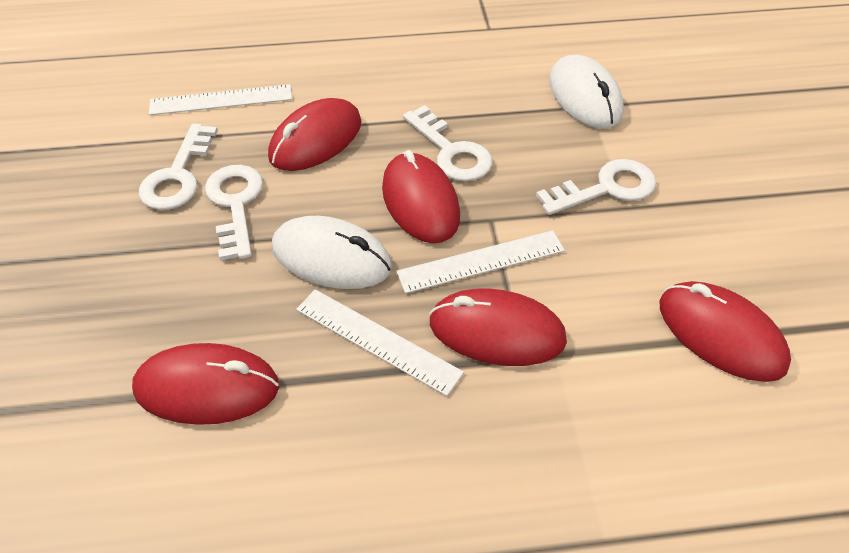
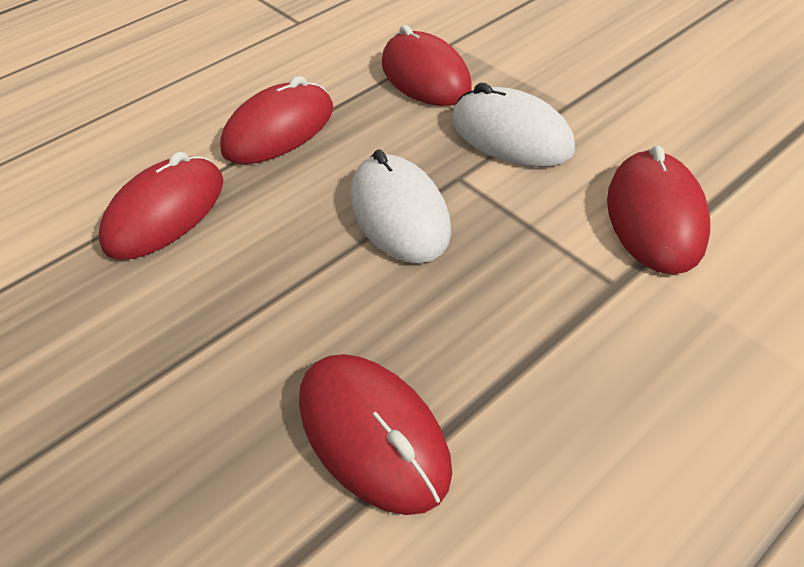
white key: 4 -> 0
white ruler: 3 -> 0

